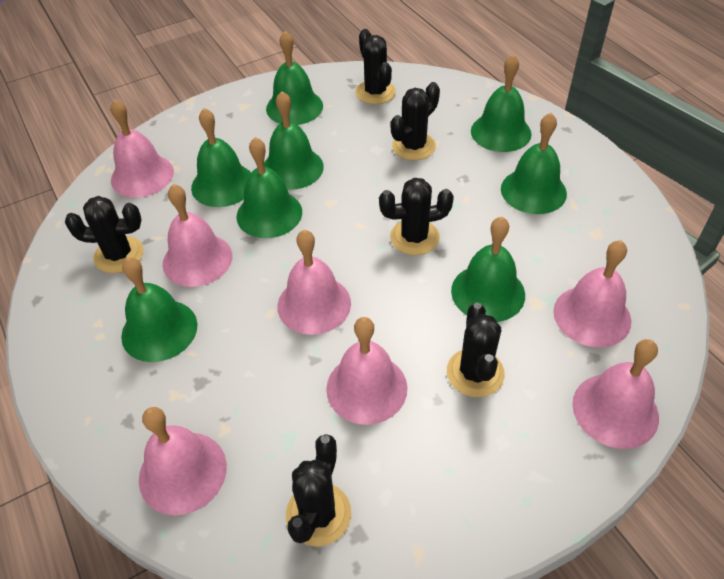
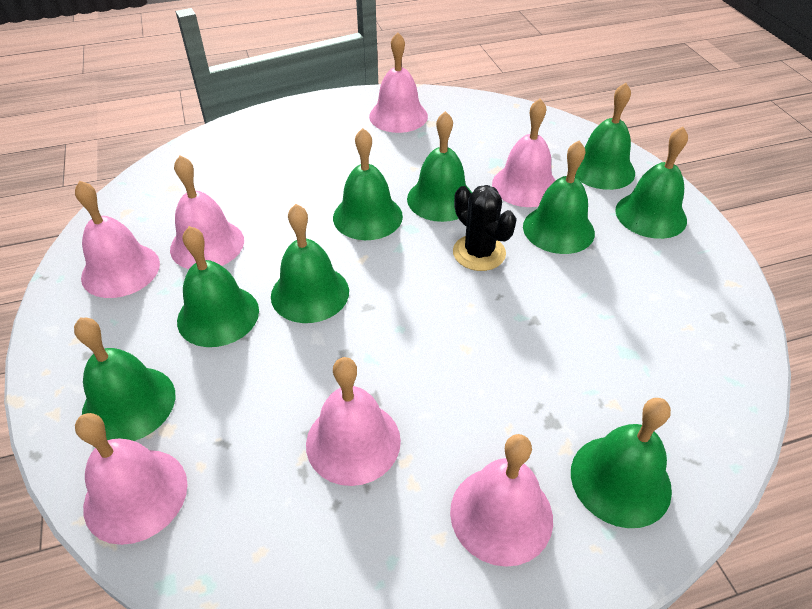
black cactus: 6 -> 1
green bell: 8 -> 9

